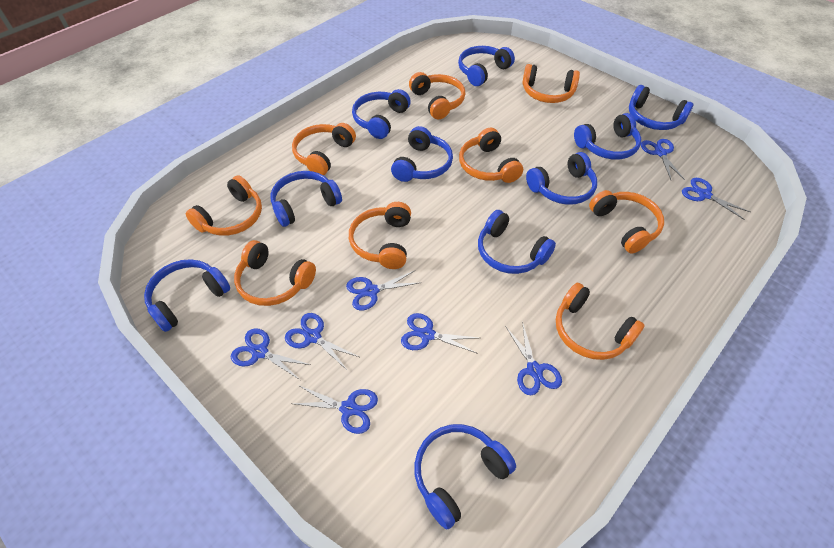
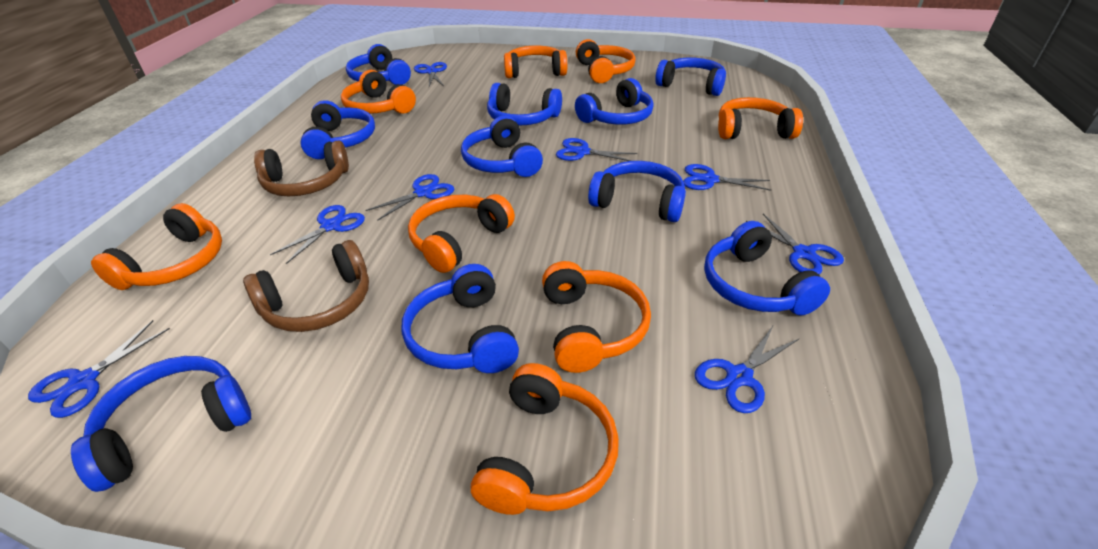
brown headphones: 0 -> 2
orange headphones: 9 -> 8

